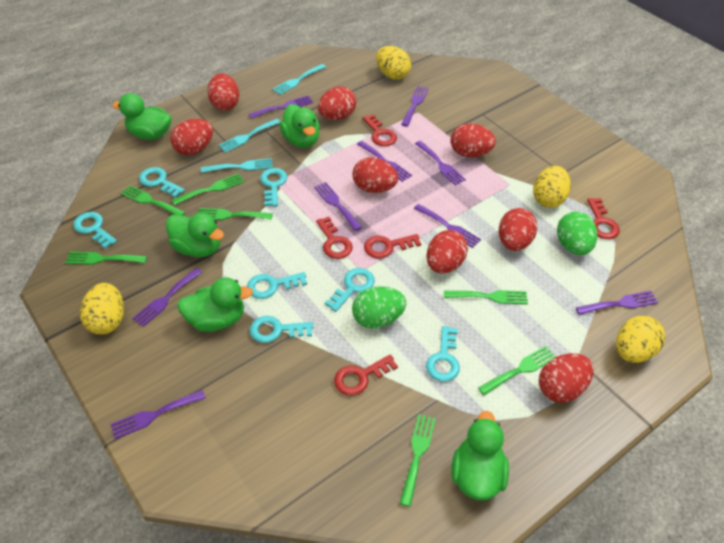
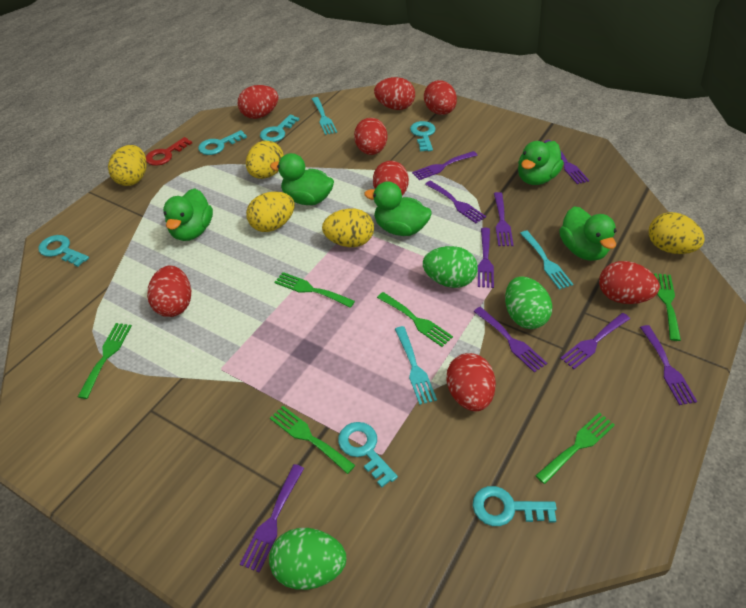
green egg: 2 -> 3
green fork: 7 -> 6
red key: 5 -> 1
turquoise key: 7 -> 6
yellow egg: 4 -> 5

